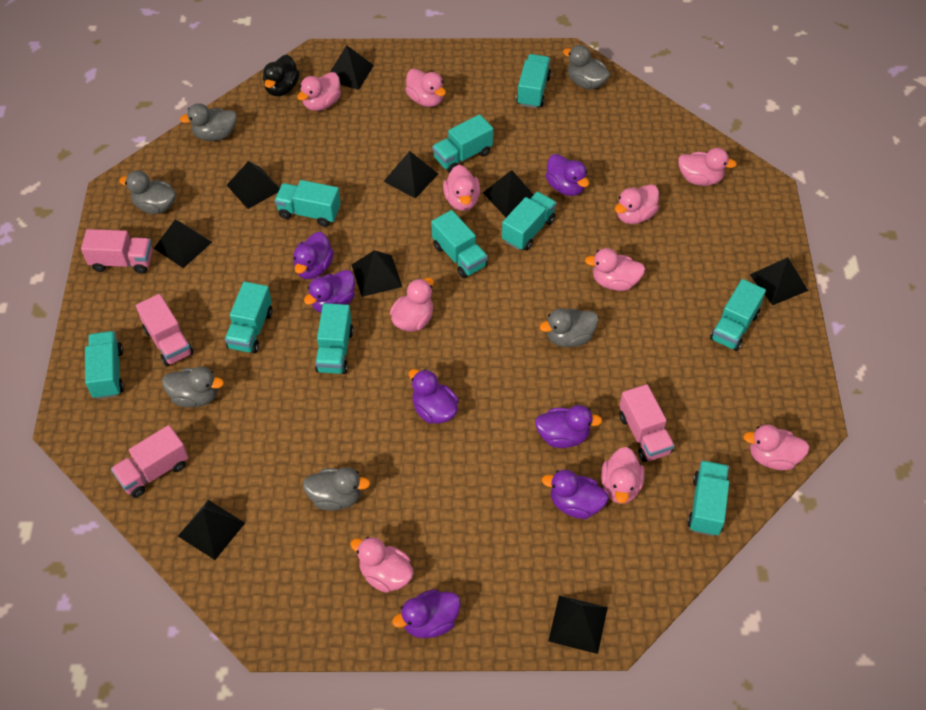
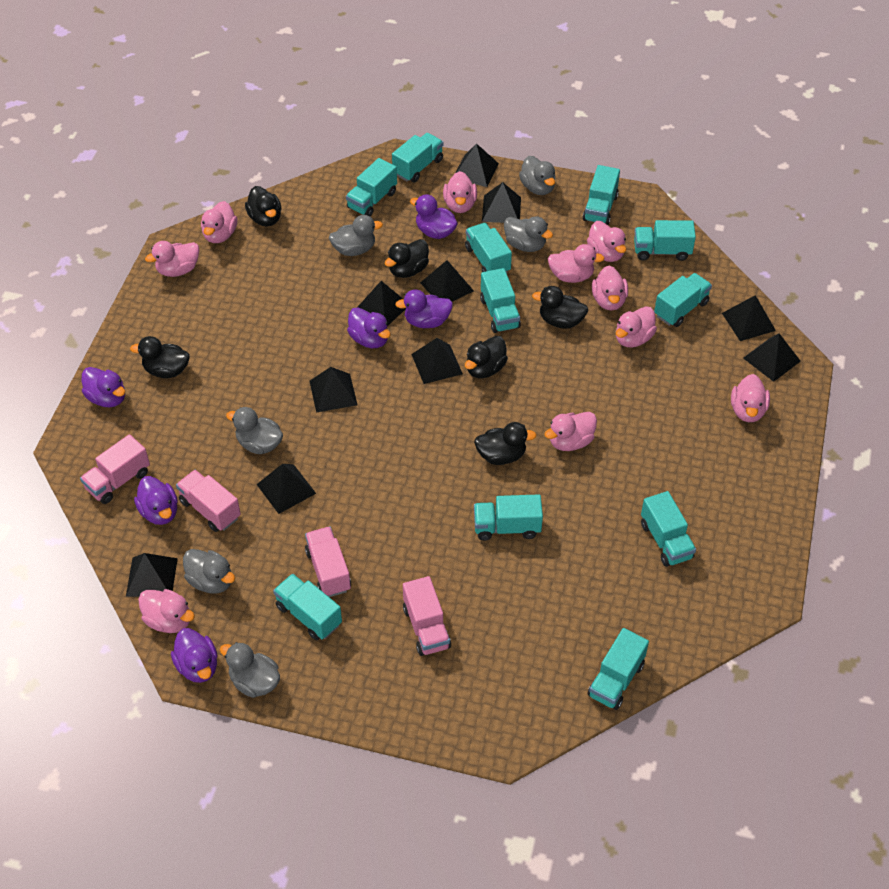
black duck: 1 -> 6
black pyramid: 9 -> 10
purple duck: 7 -> 6
turquoise truck: 10 -> 11

